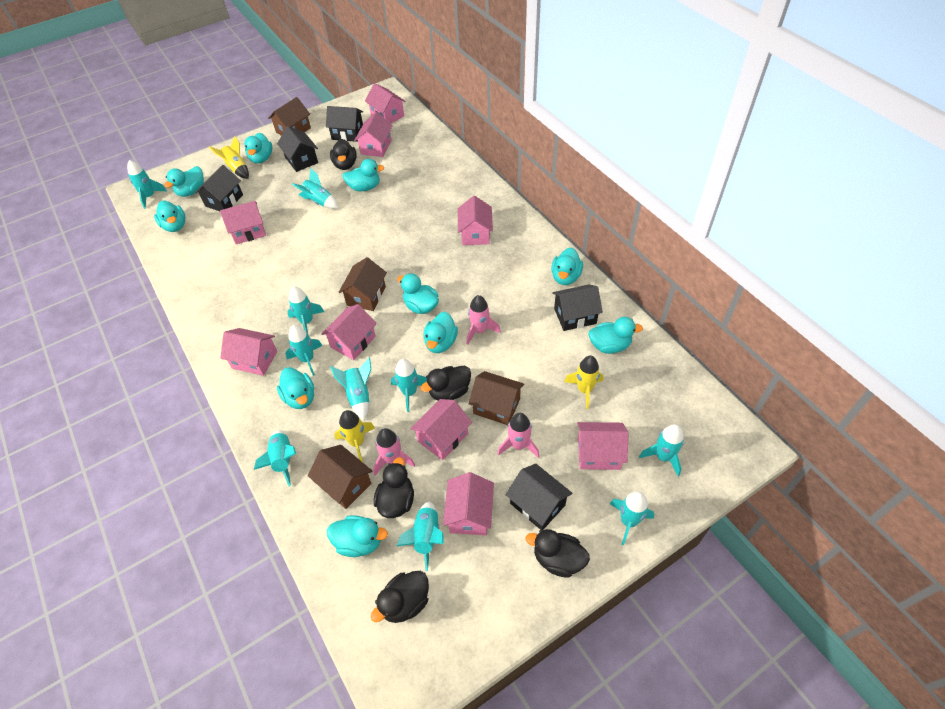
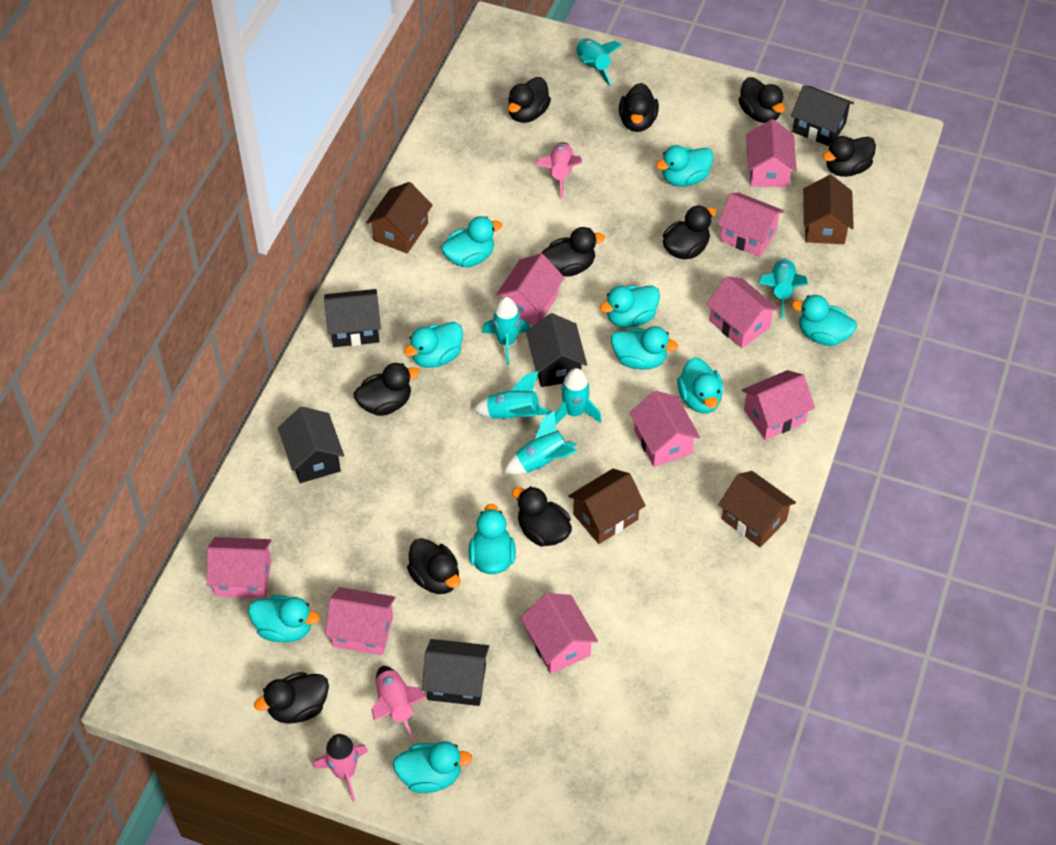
black duck: 5 -> 10
turquoise rocket: 10 -> 6
yellow rocket: 3 -> 0

